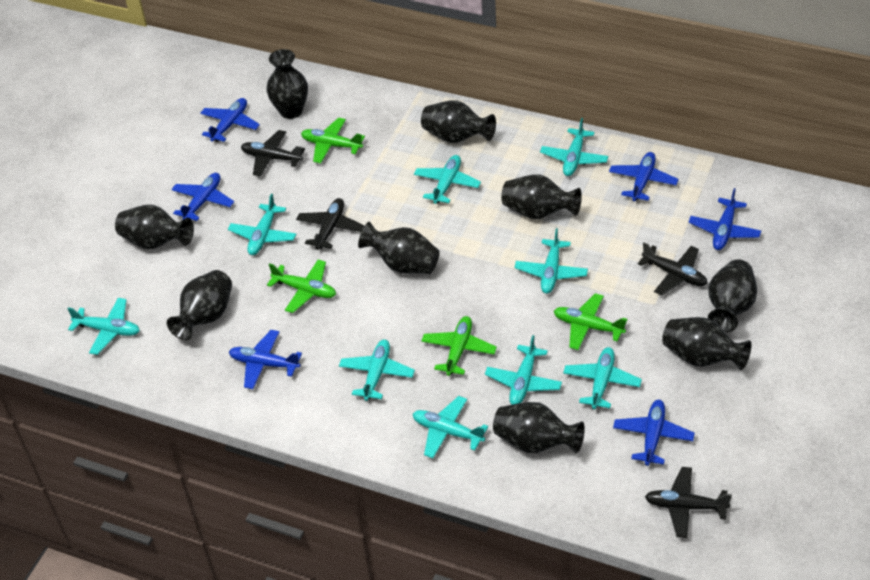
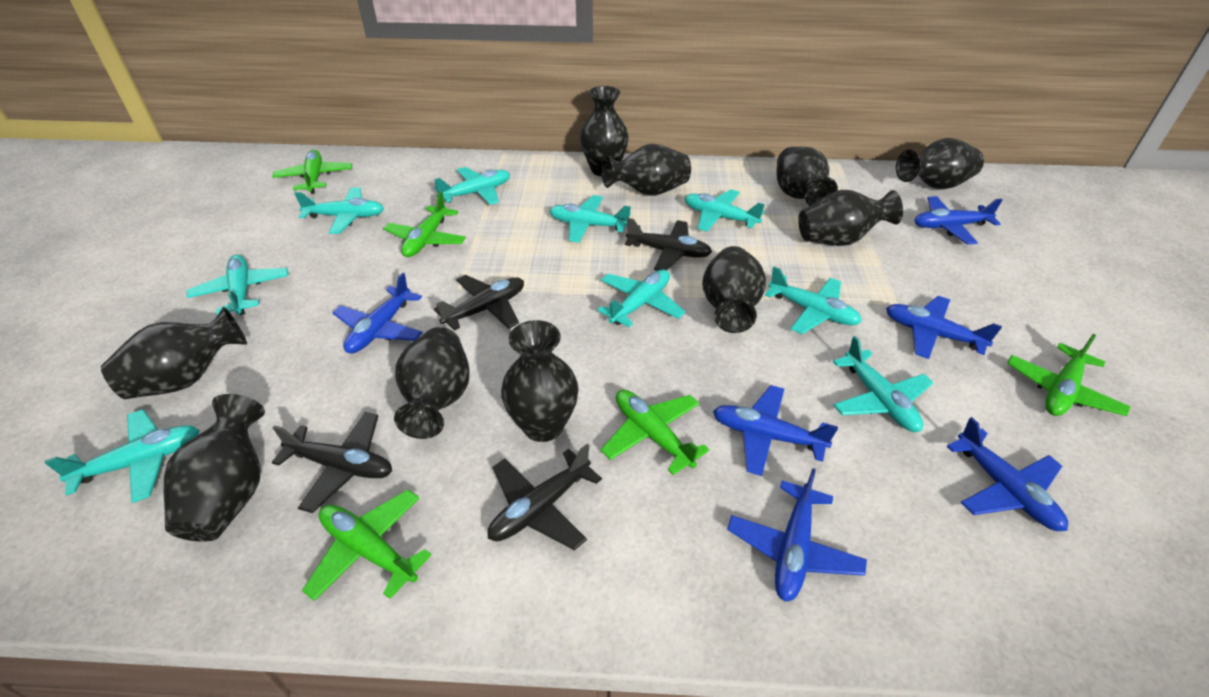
black vase: 9 -> 10
green plane: 4 -> 5

